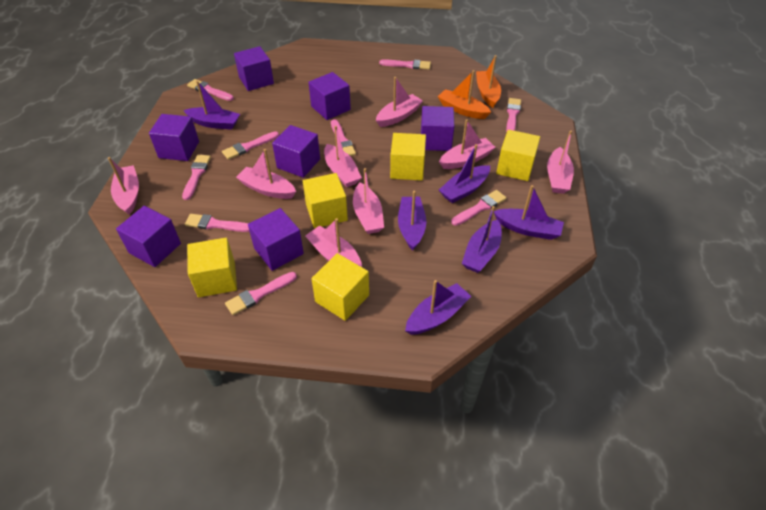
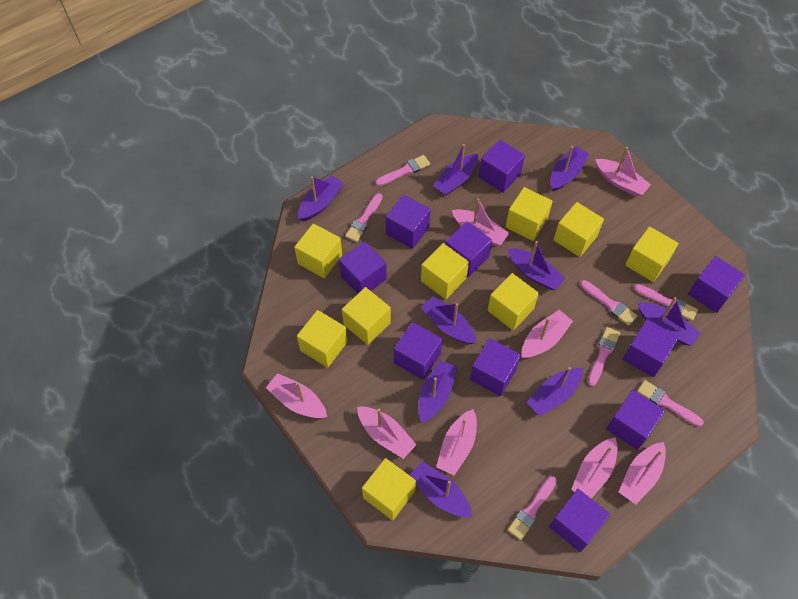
orange boat: 2 -> 0
pink brush: 9 -> 7
purple boat: 6 -> 9
purple cube: 7 -> 10
yellow cube: 5 -> 9

